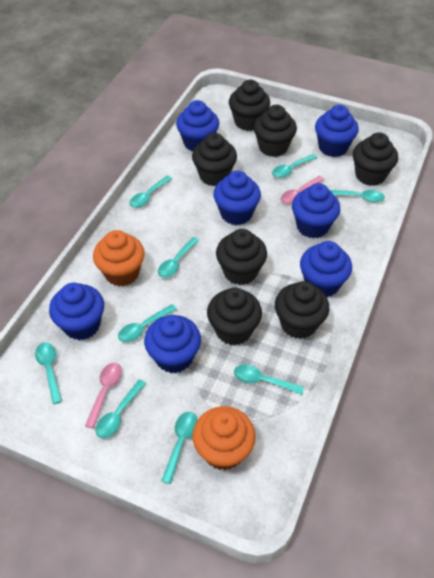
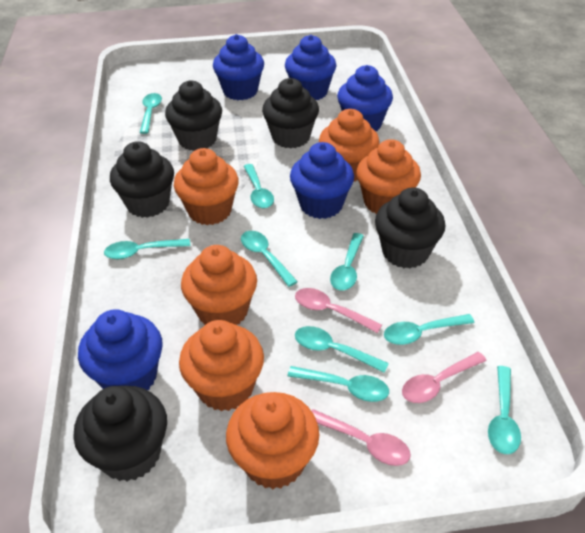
black cupcake: 7 -> 5
blue cupcake: 7 -> 5
orange cupcake: 2 -> 6
pink spoon: 2 -> 3

